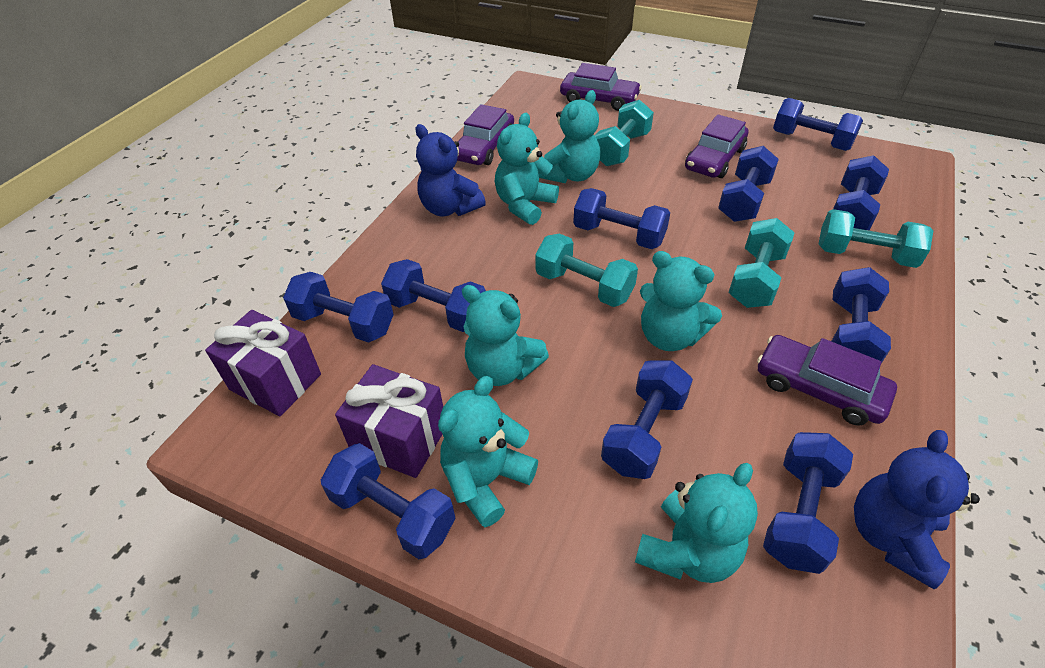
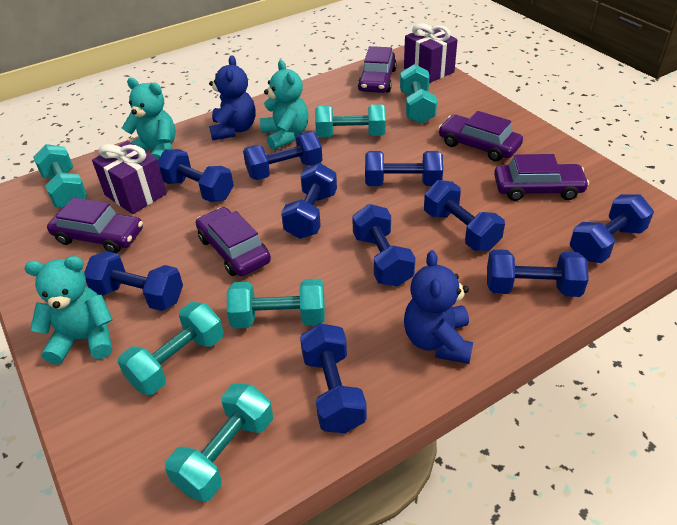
purple car: 4 -> 5
turquoise dumbbell: 4 -> 6
turquoise teddy bear: 6 -> 3

